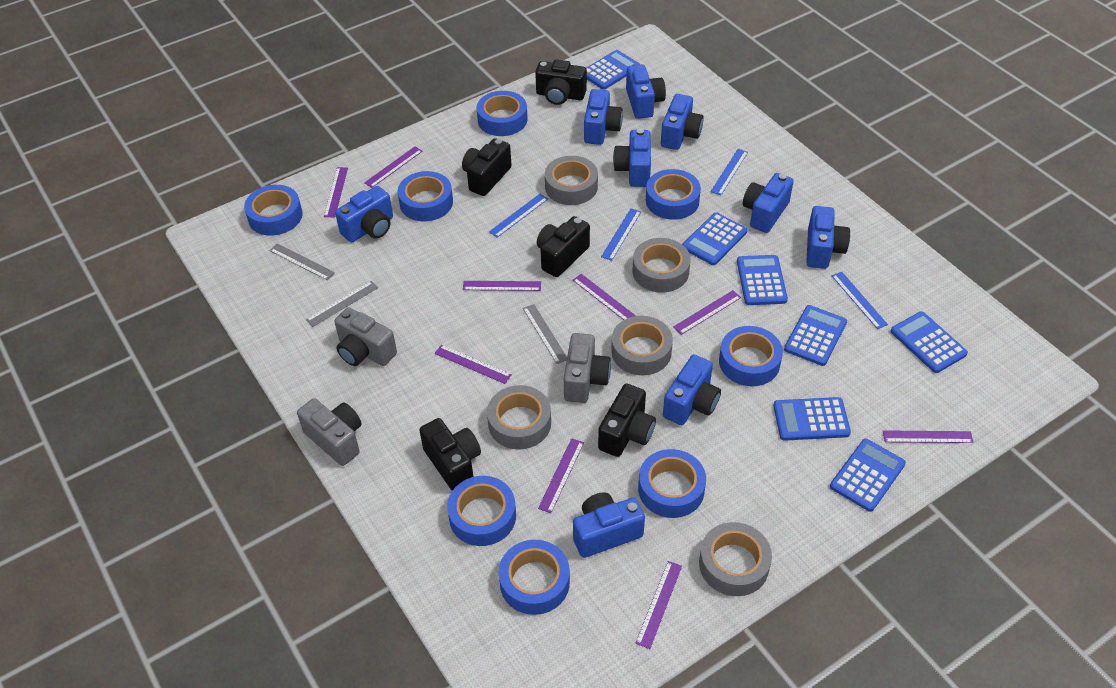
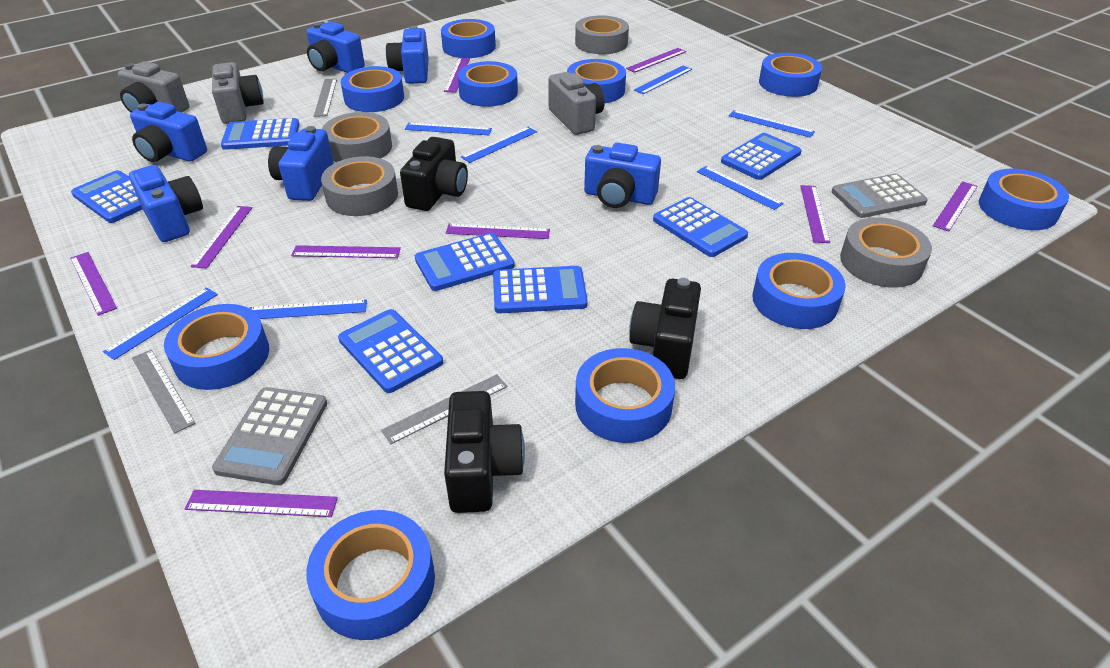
black camera: 5 -> 3
blue camera: 9 -> 6
blue ruler: 4 -> 7
blue tape: 8 -> 10
grey calculator: 0 -> 2
grey tape: 5 -> 4

